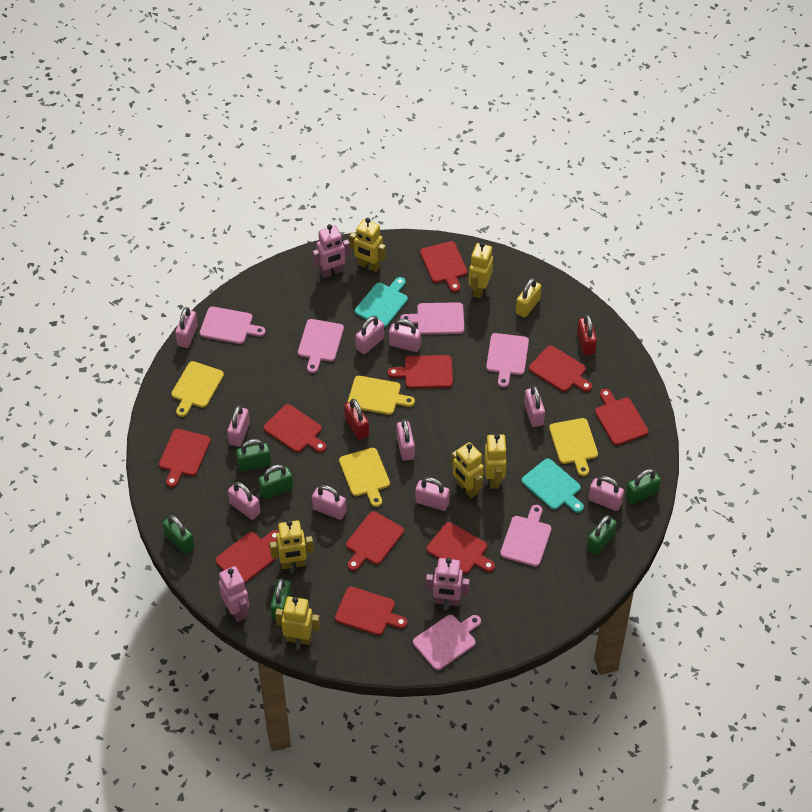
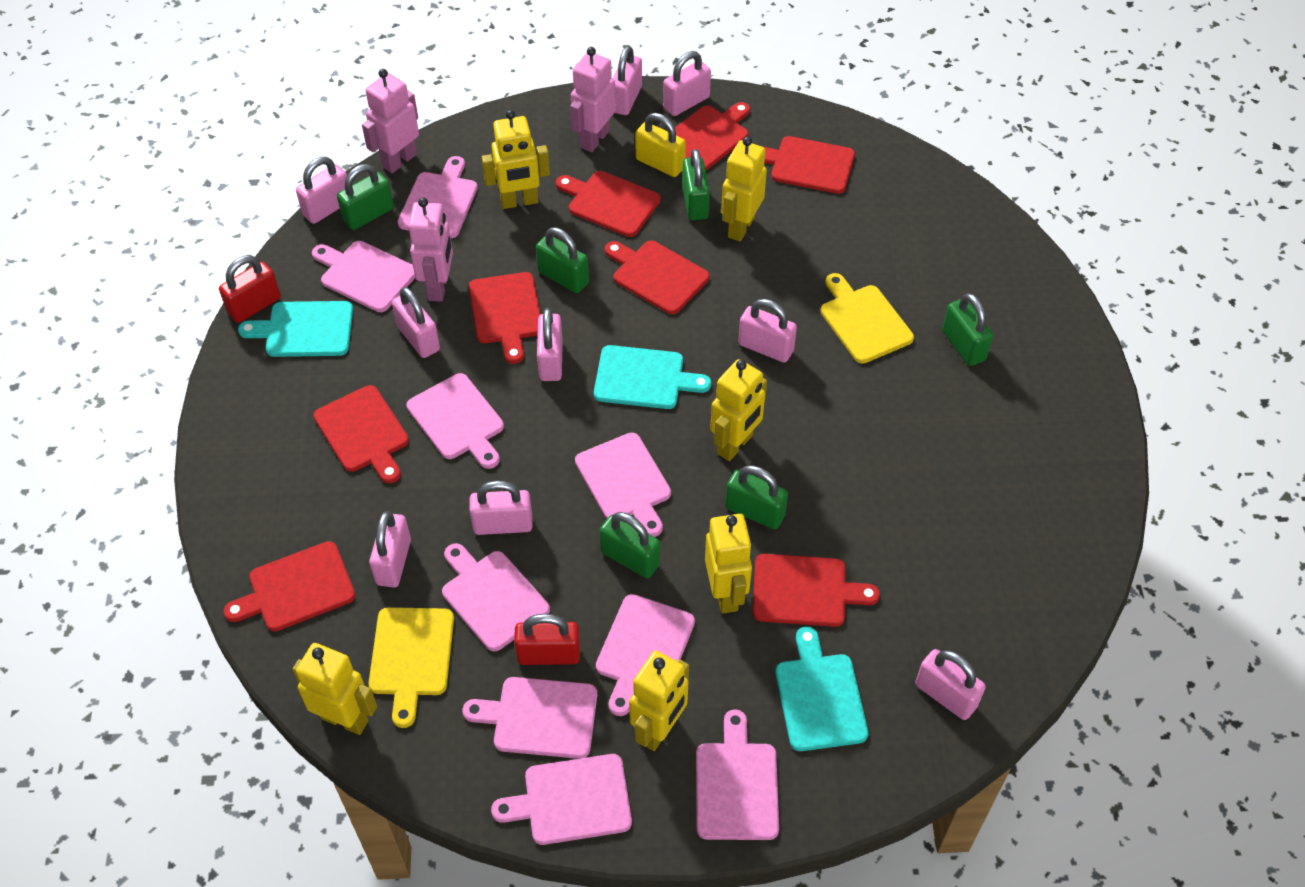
pink cutting board: 6 -> 9
pink padlock: 10 -> 9
red cutting board: 10 -> 8
turquoise cutting board: 2 -> 3
yellow cutting board: 4 -> 2

